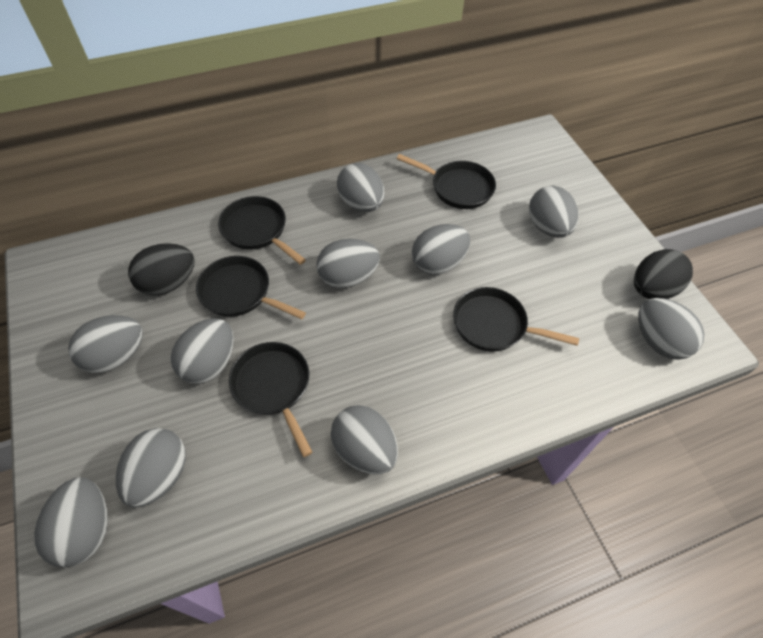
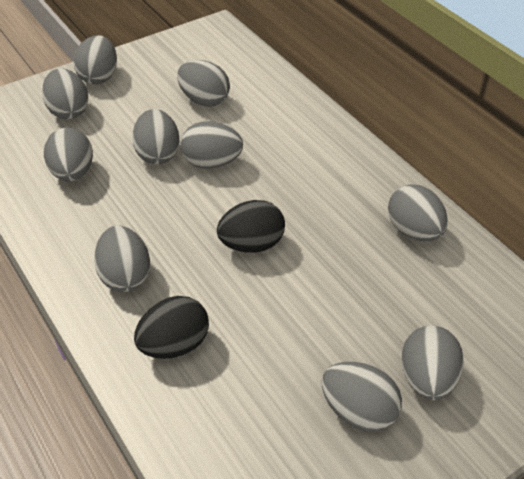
black pan: 5 -> 0

